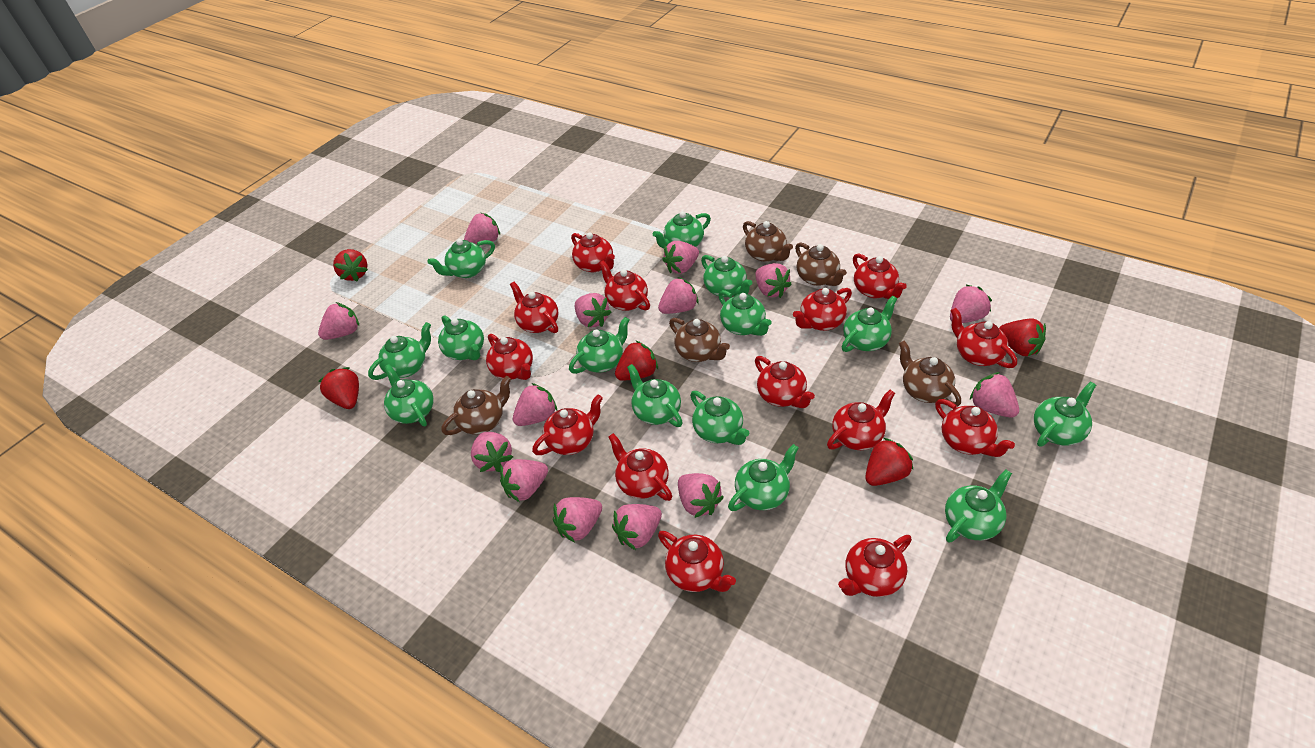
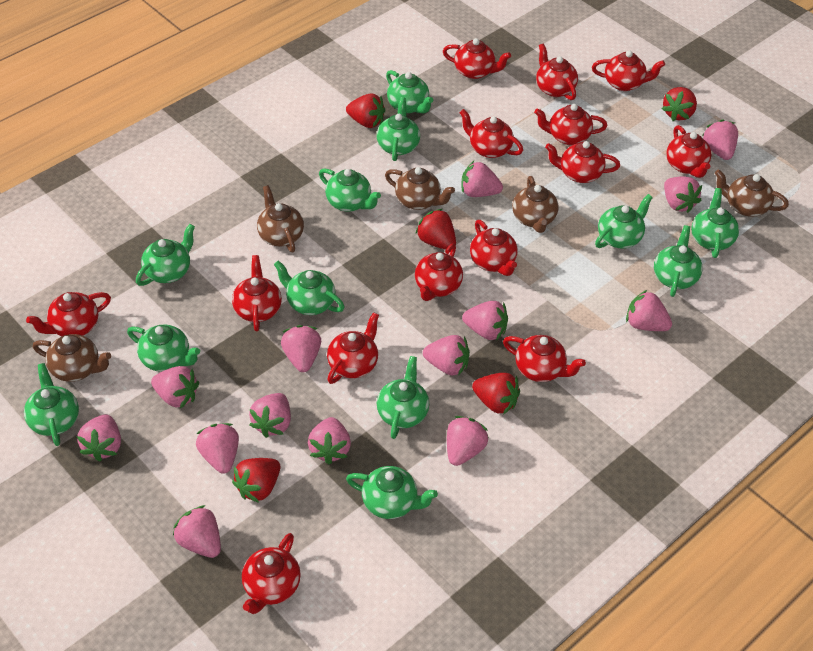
green teapot: 14 -> 12

